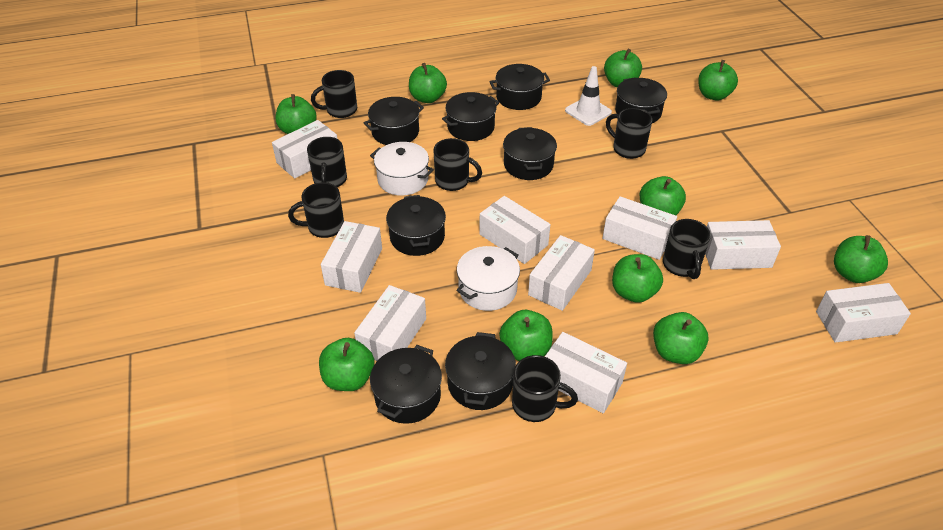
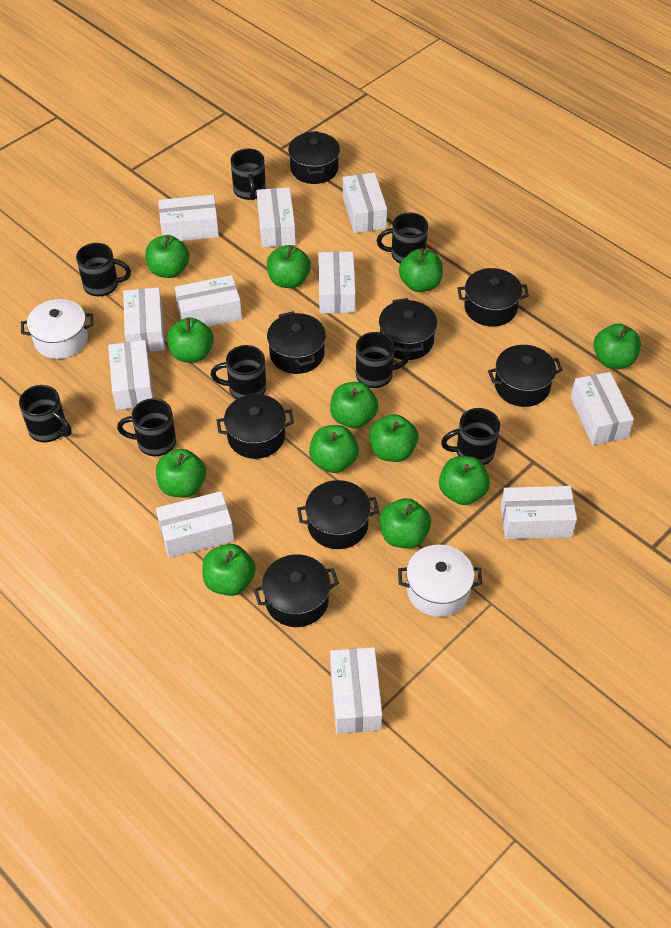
black mug: 7 -> 8
green apple: 10 -> 12
white box: 9 -> 11
white traffic cone: 1 -> 0

